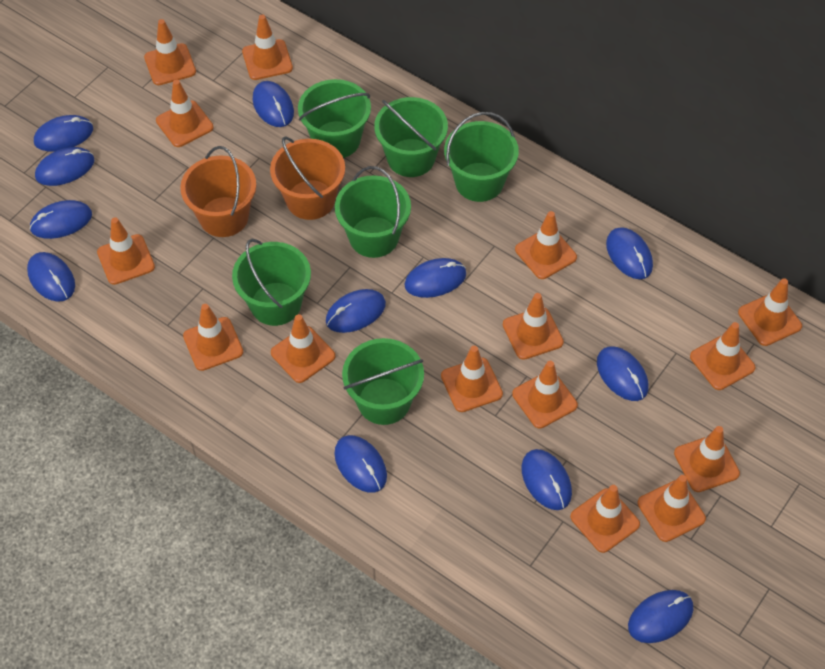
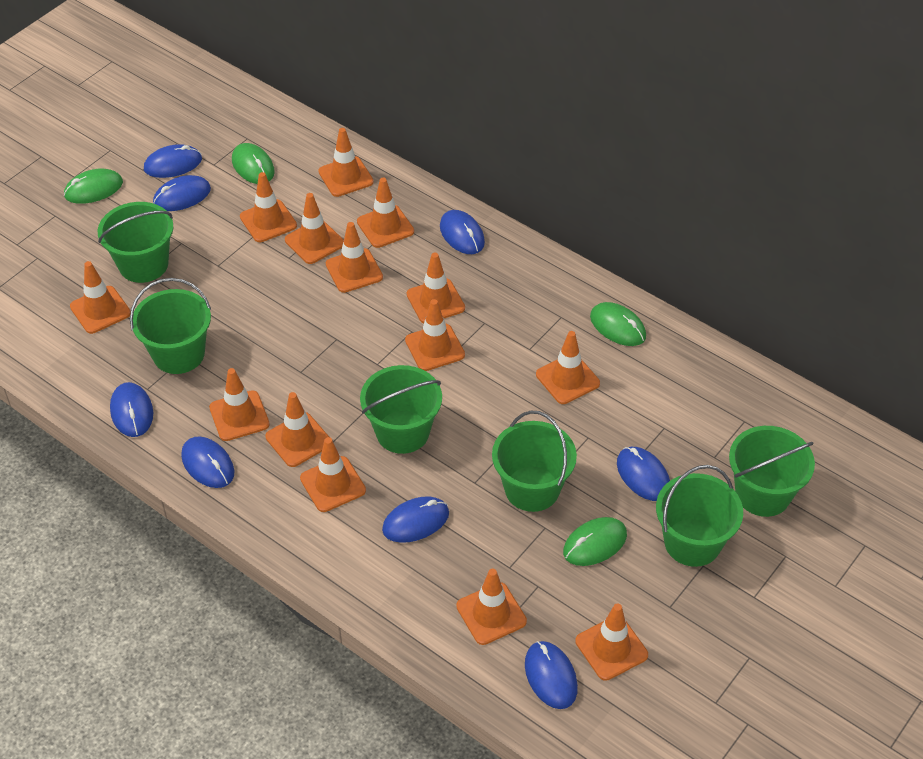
blue mouse: 12 -> 8
green mouse: 0 -> 4
orange bucket: 2 -> 0
orange traffic cone: 15 -> 14

